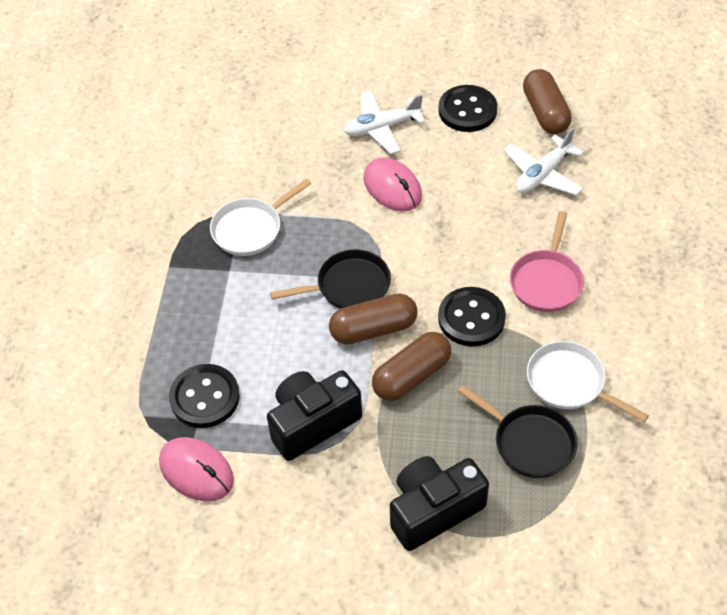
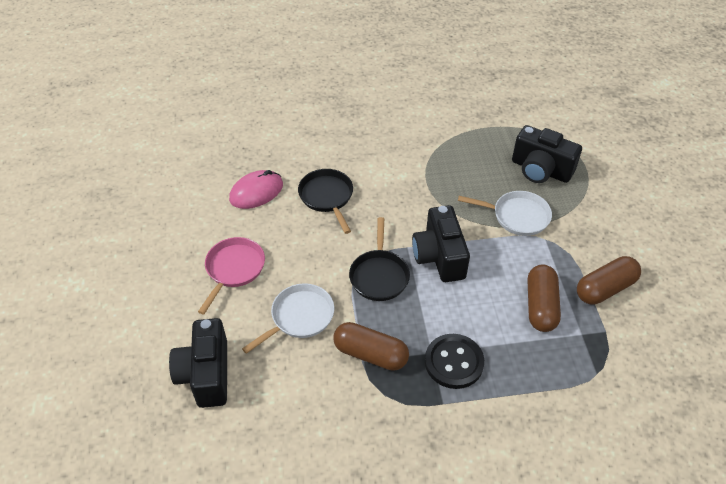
black button: 3 -> 1
black camera: 2 -> 3
pink mouse: 2 -> 1
white plane: 2 -> 0

